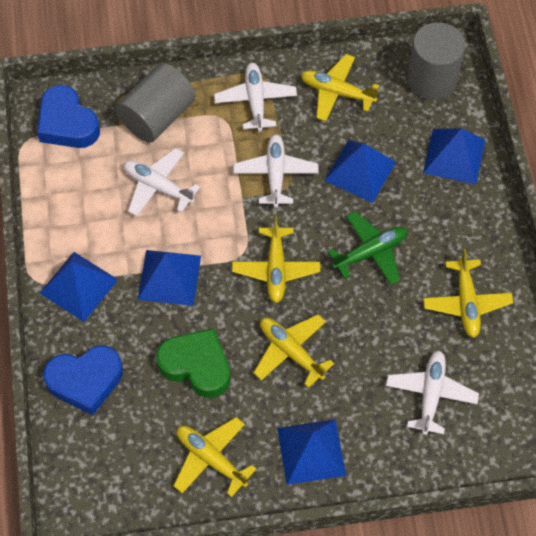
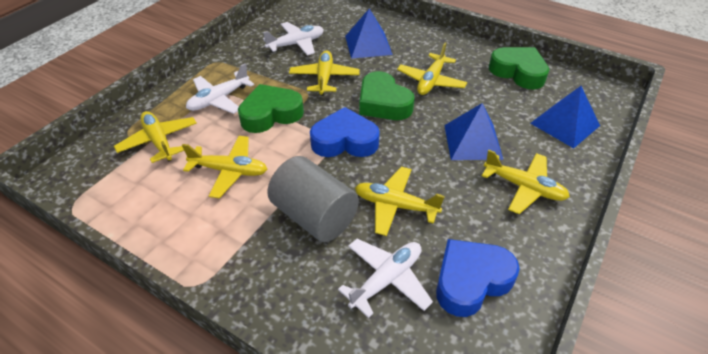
blue pyramid: 5 -> 3
green heart: 1 -> 3
green plane: 1 -> 0
grey cylinder: 2 -> 1
white plane: 4 -> 3
yellow plane: 5 -> 6

